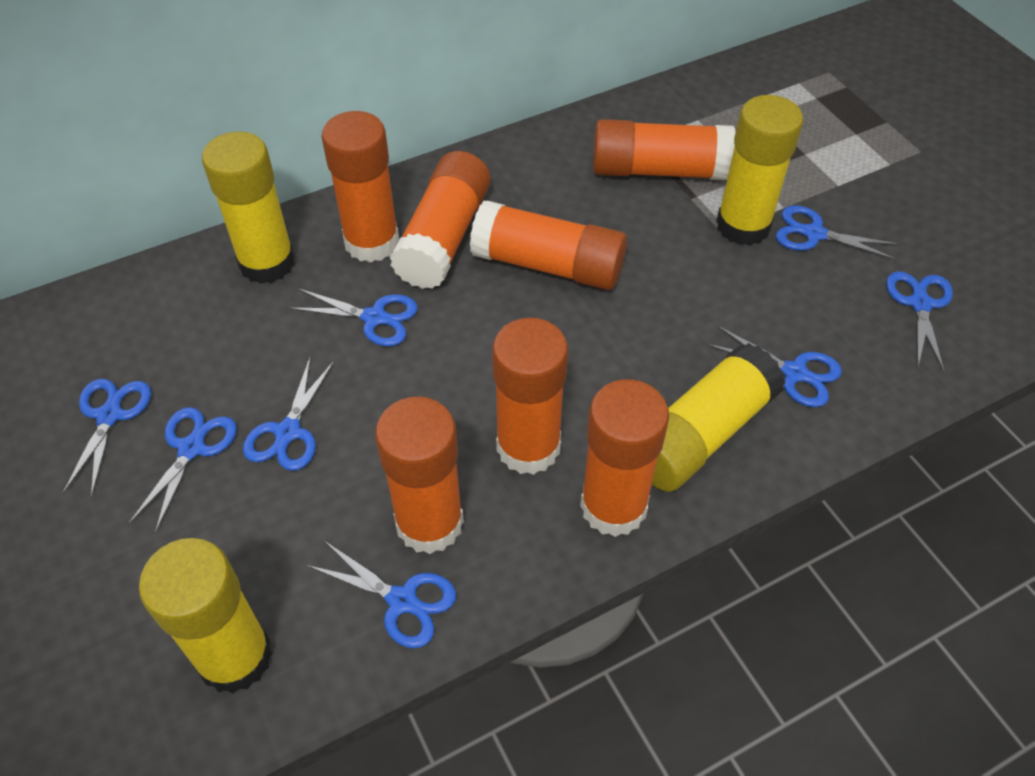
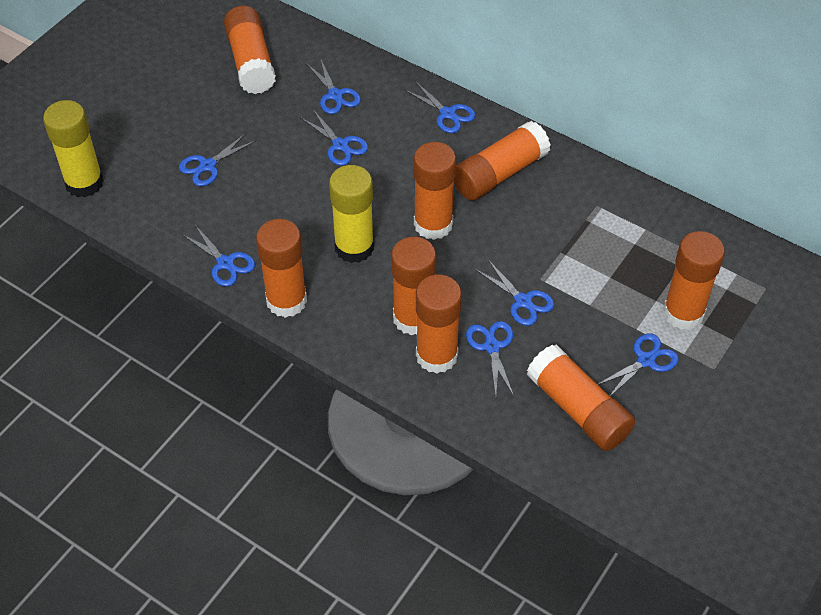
orange glue stick: 7 -> 8
yellow glue stick: 4 -> 2

